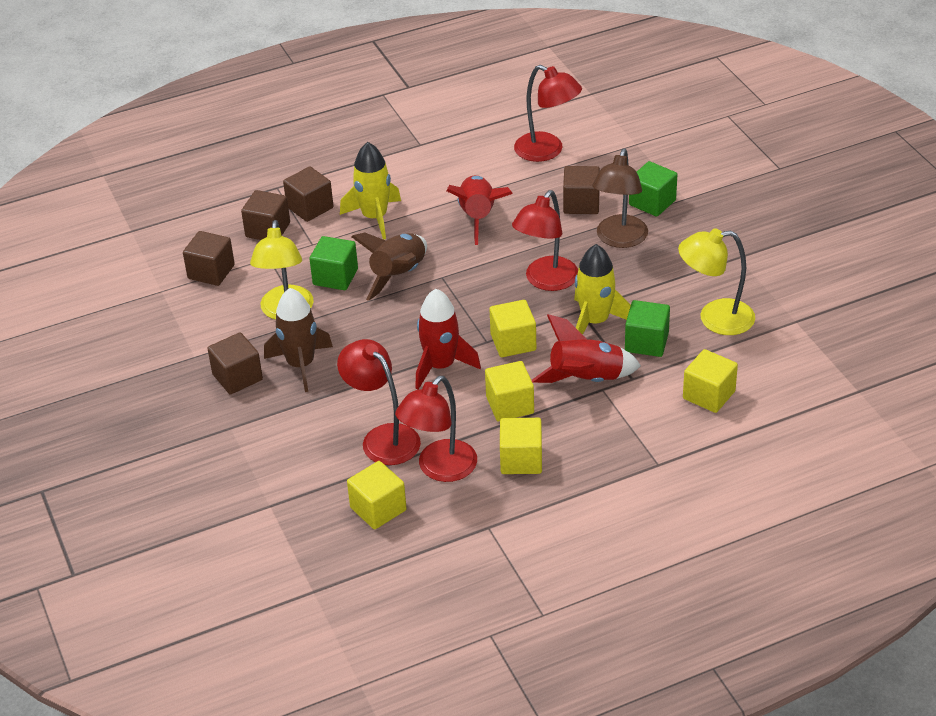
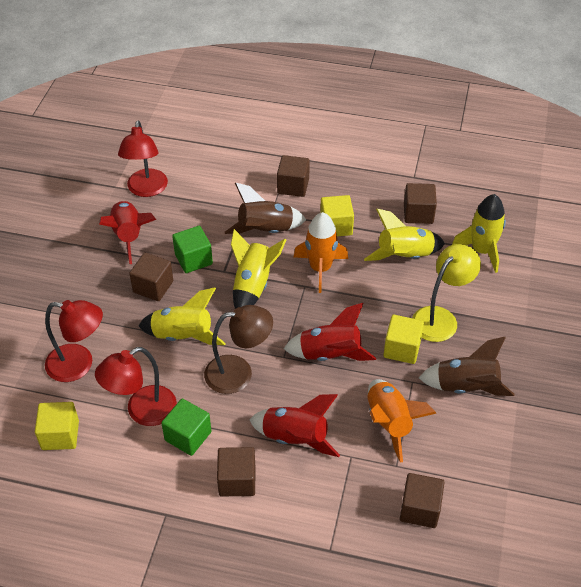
green cube: 3 -> 2
orange rocket: 0 -> 2
red lamp: 4 -> 3
yellow cube: 5 -> 3
yellow lamp: 2 -> 1
yellow rocket: 2 -> 4

